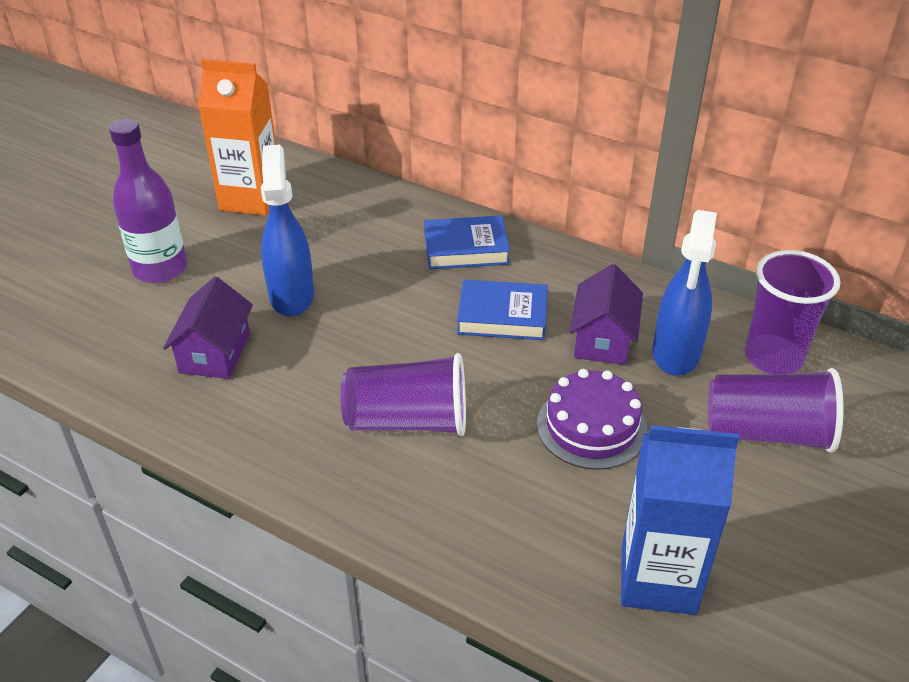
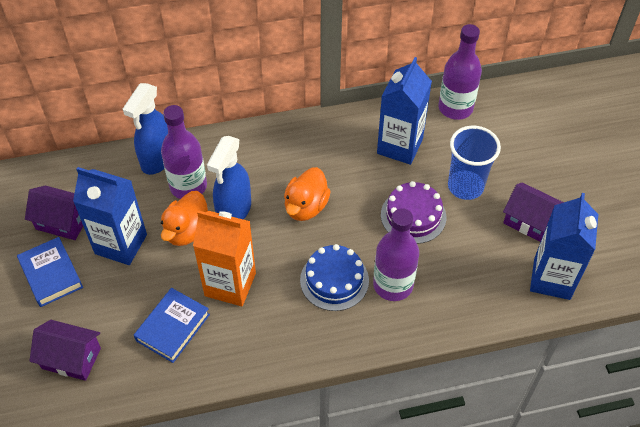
blue cake: 0 -> 1
blue carton: 1 -> 3
blue cup: 0 -> 1
orange duck: 0 -> 2
purple bottle: 1 -> 3
purple cup: 3 -> 0
purple house: 2 -> 3

